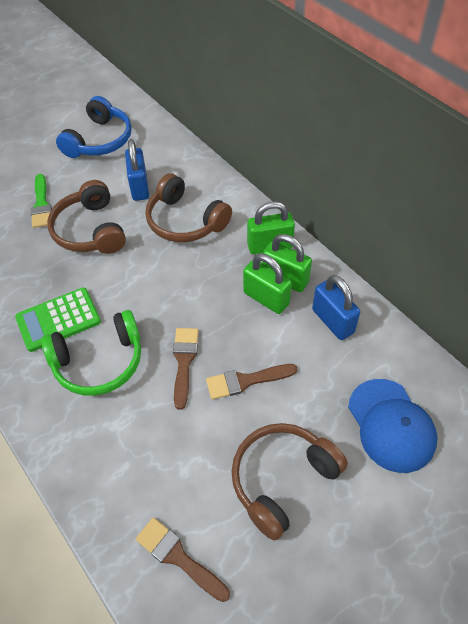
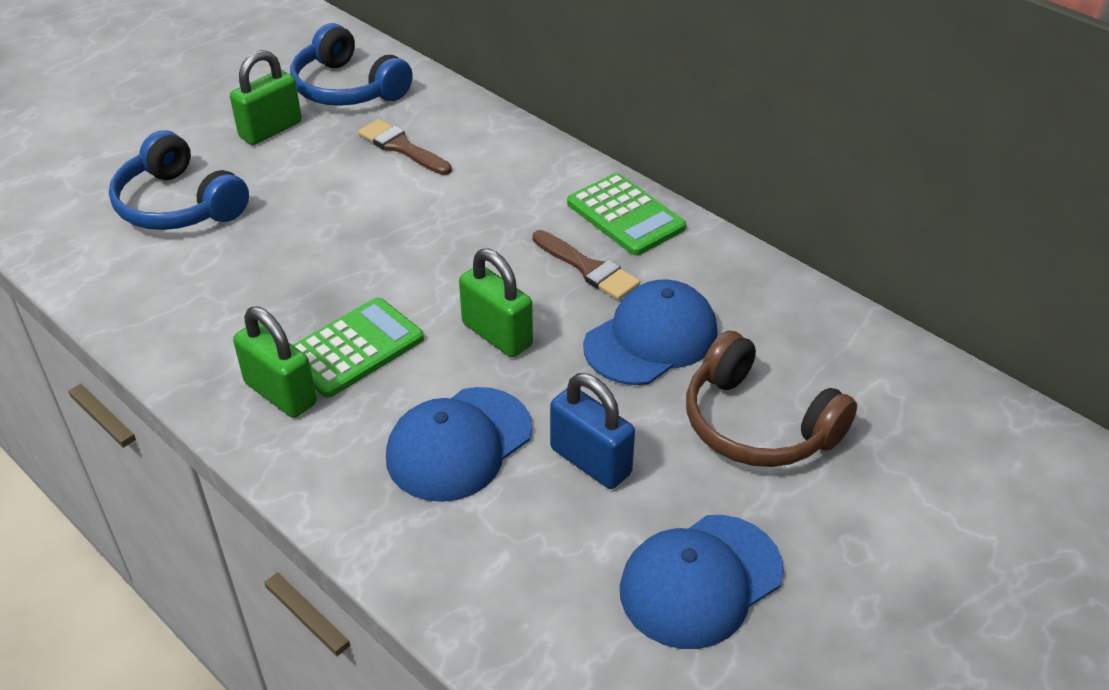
blue cap: 1 -> 3
blue headphones: 1 -> 2
blue padlock: 2 -> 1
brown brush: 3 -> 2
brown headphones: 3 -> 1
green brush: 1 -> 0
green calculator: 1 -> 2
green headphones: 1 -> 0

